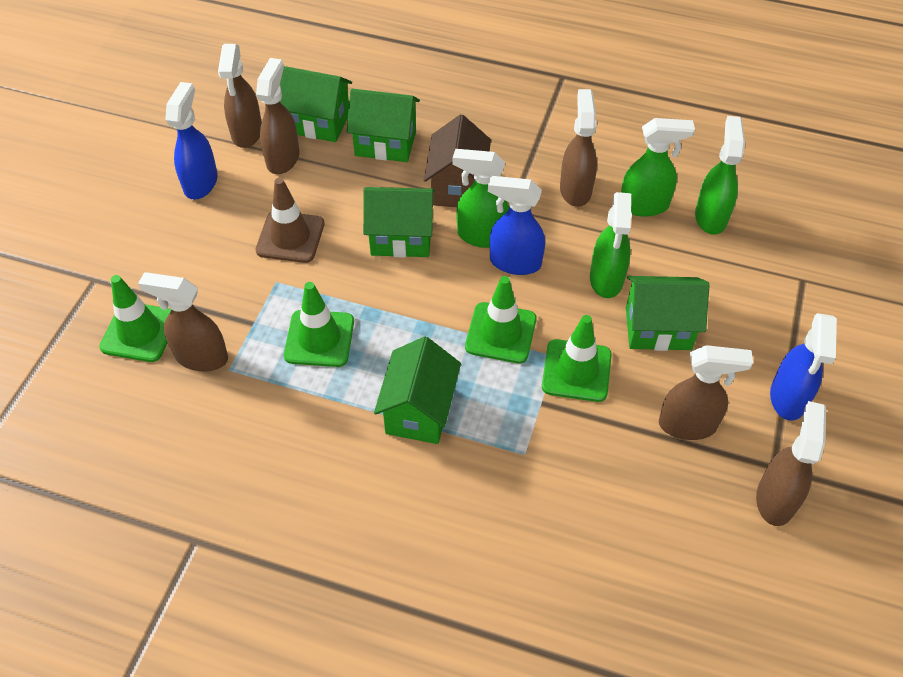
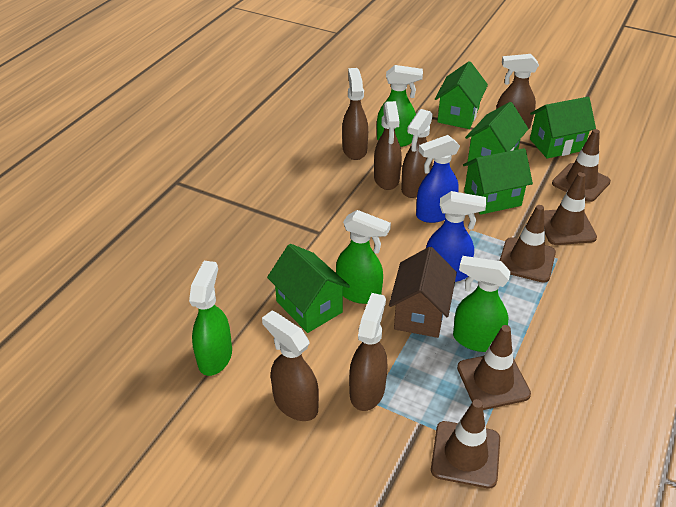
blue spray bottle: 3 -> 2
brown traffic cone: 1 -> 5
green traffic cone: 4 -> 0

